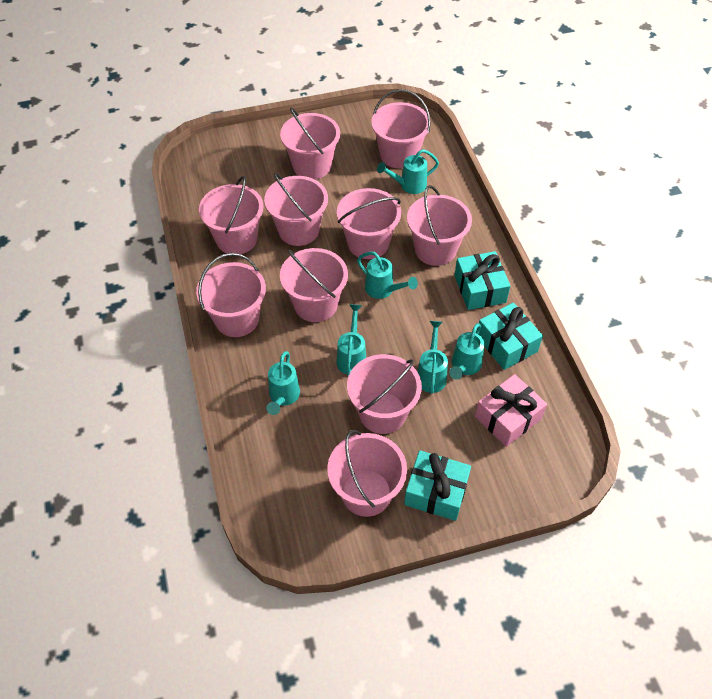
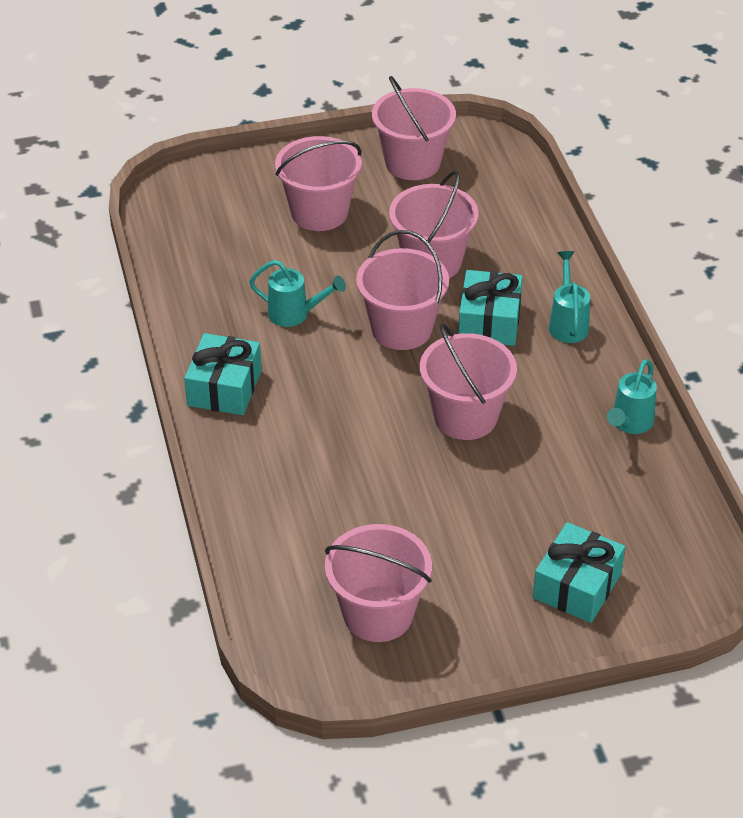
pink bucket: 10 -> 6
pink gift: 1 -> 0
turquoise watering can: 6 -> 3

